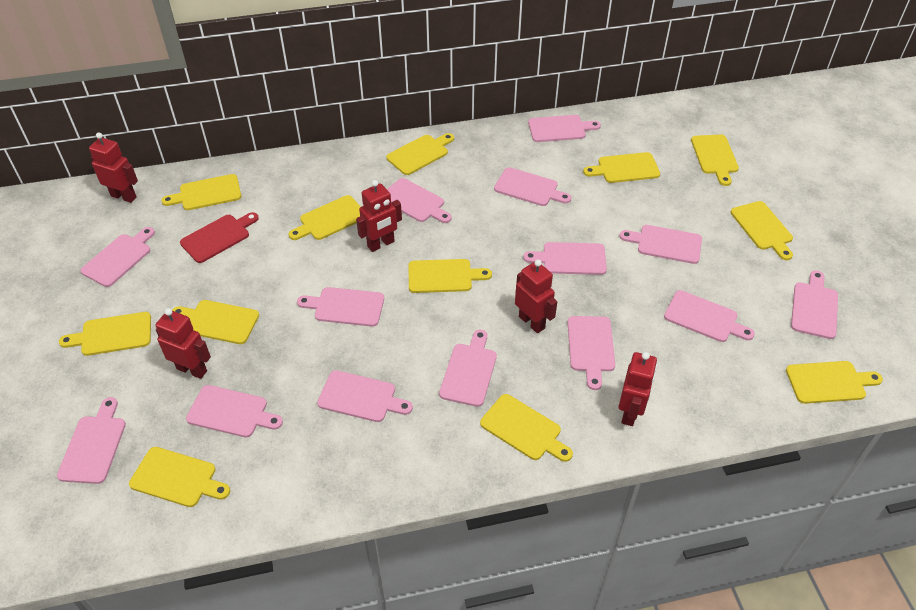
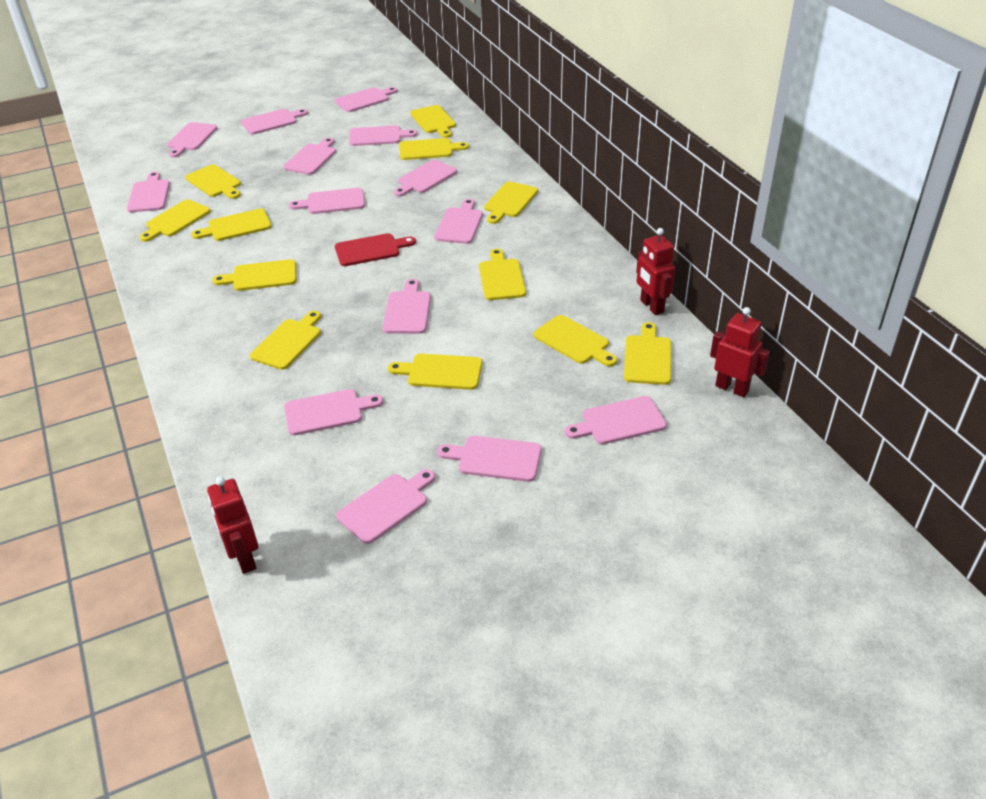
red robot: 5 -> 3

